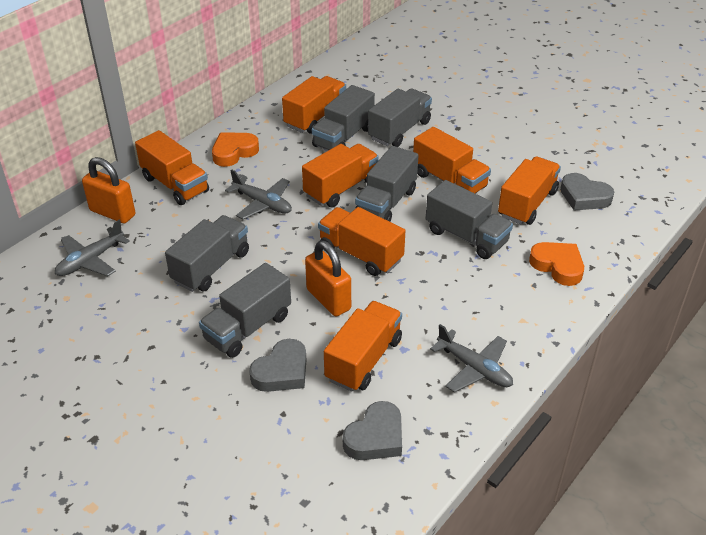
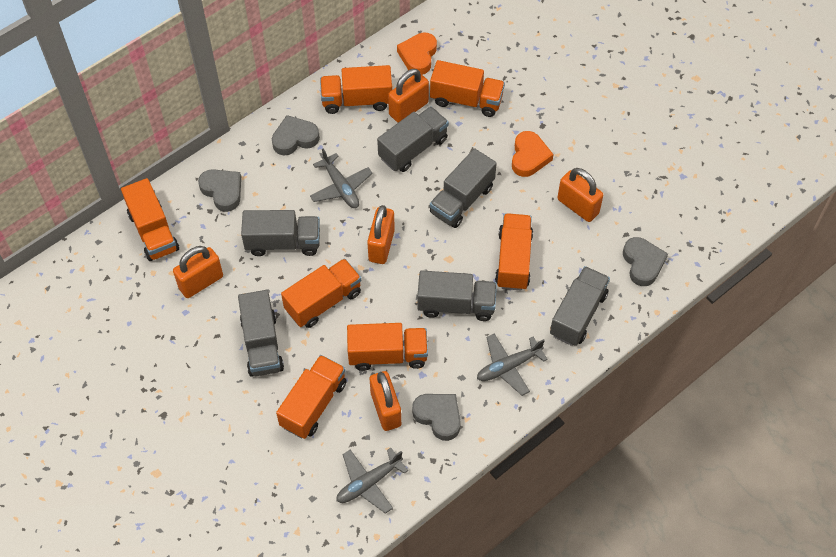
grey heart: 3 -> 4
orange padlock: 2 -> 5

